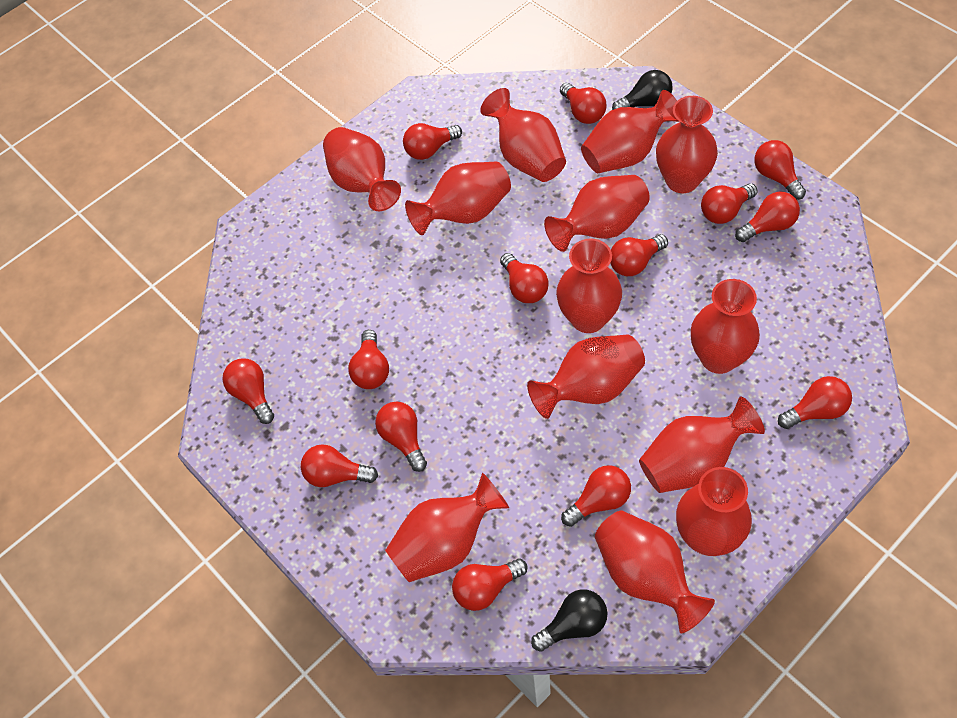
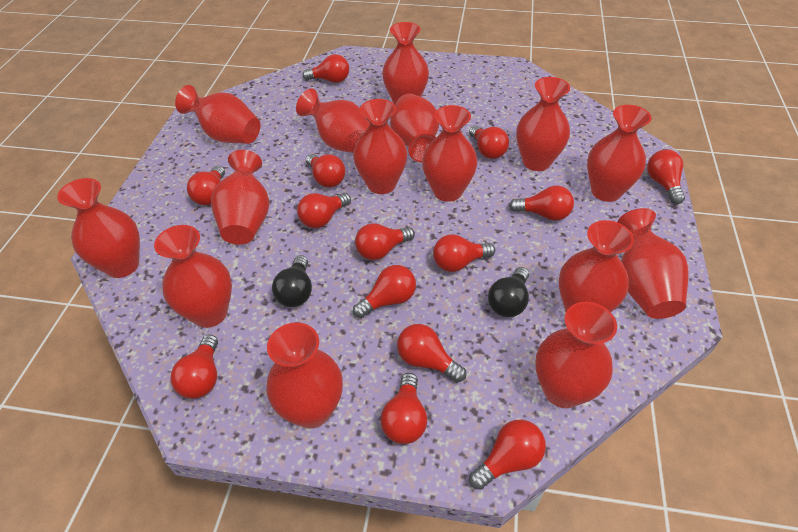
red vase: 13 -> 15

